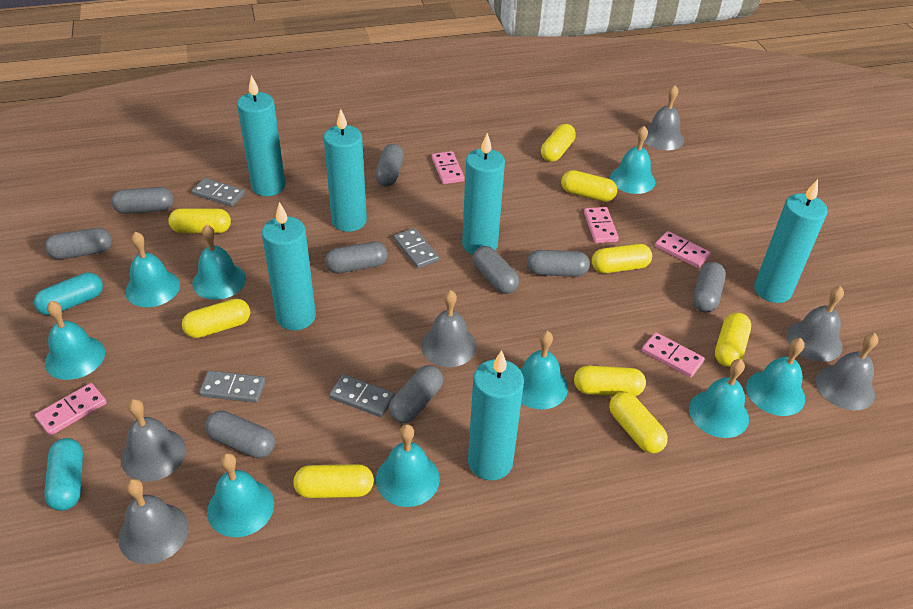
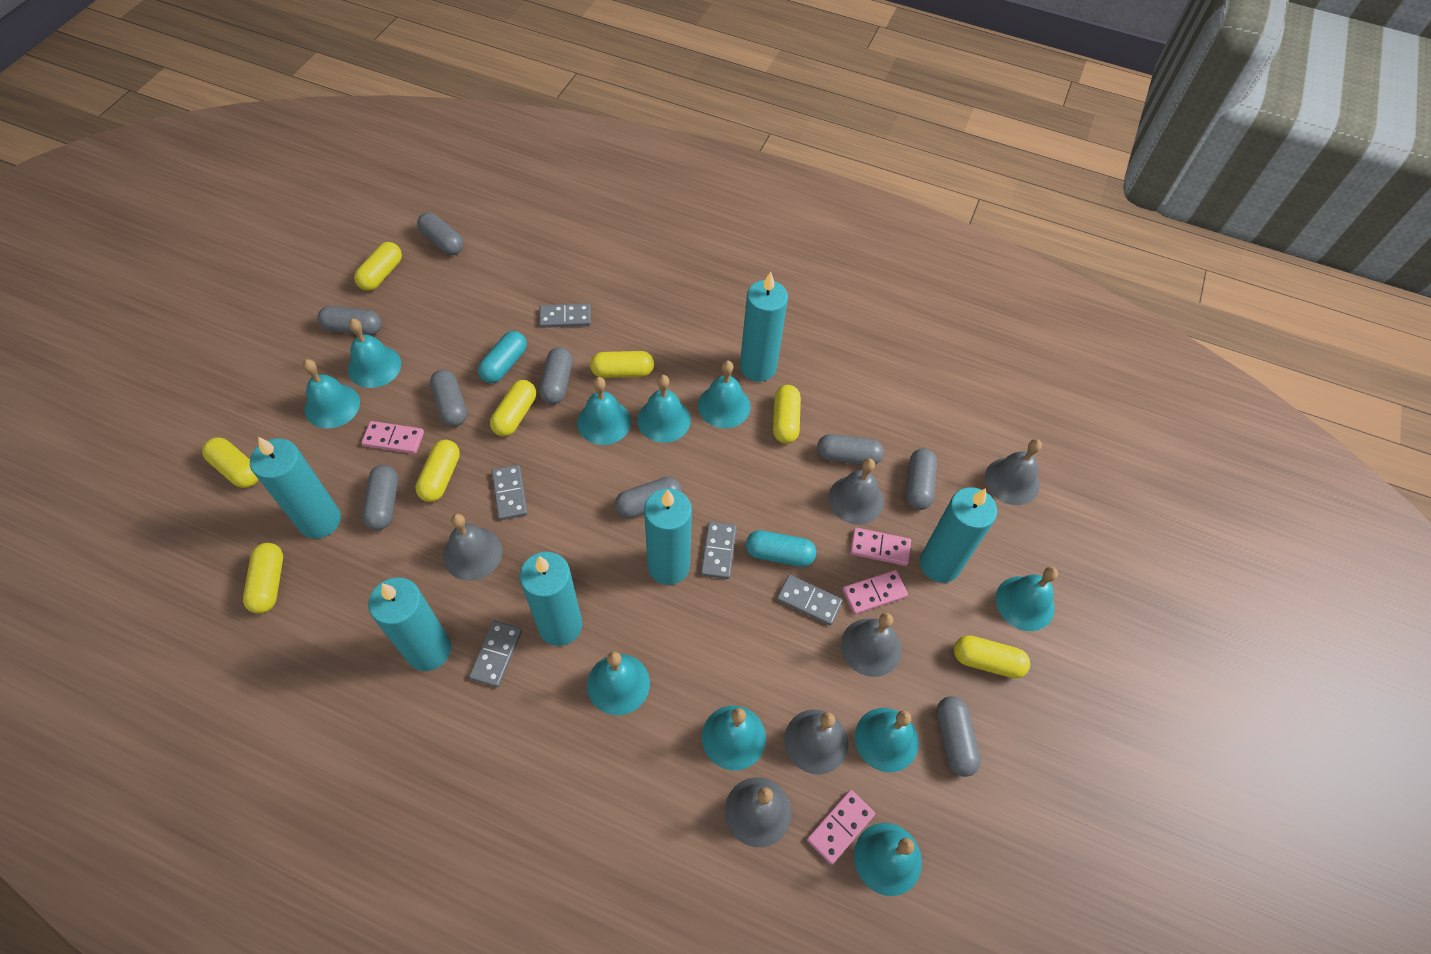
grey domino: 4 -> 5
pink domino: 5 -> 4
turquoise bell: 9 -> 10
yellow capsule: 9 -> 8

